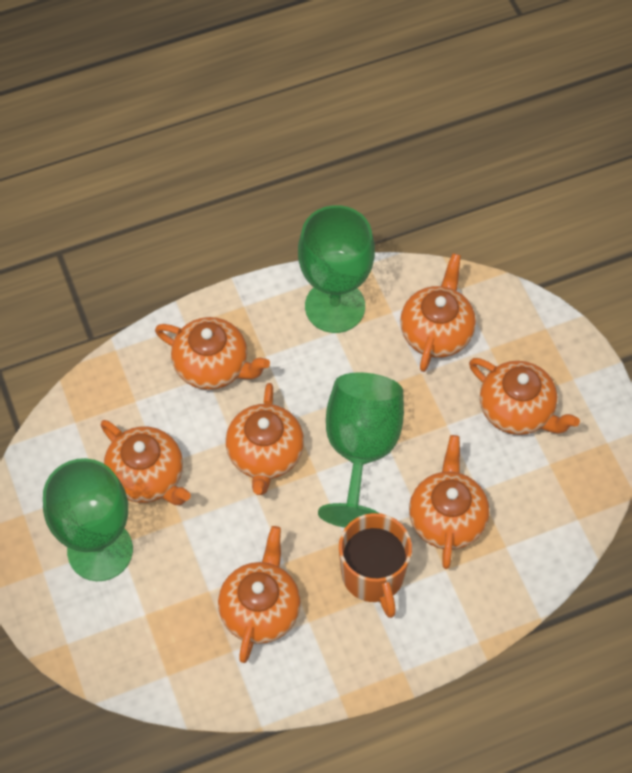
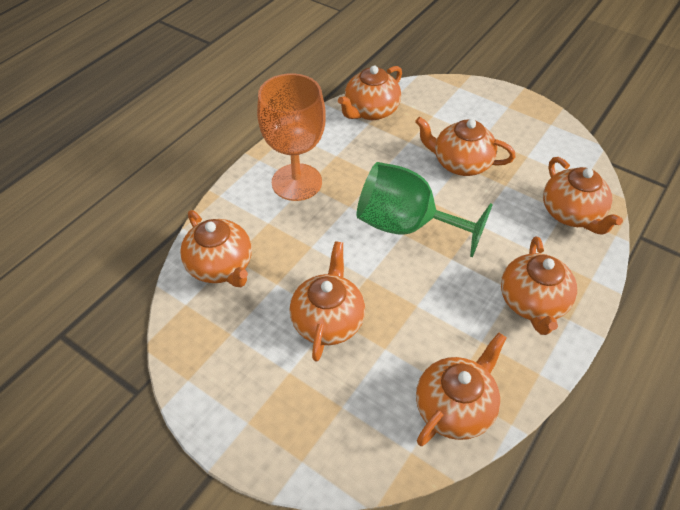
green goblet: 3 -> 1
orange goblet: 0 -> 1
orange mug: 1 -> 0

